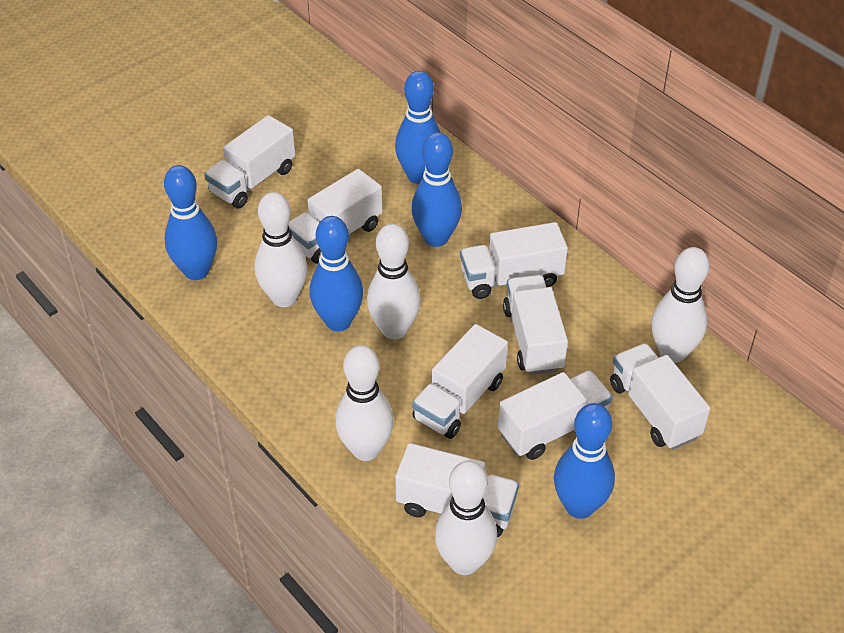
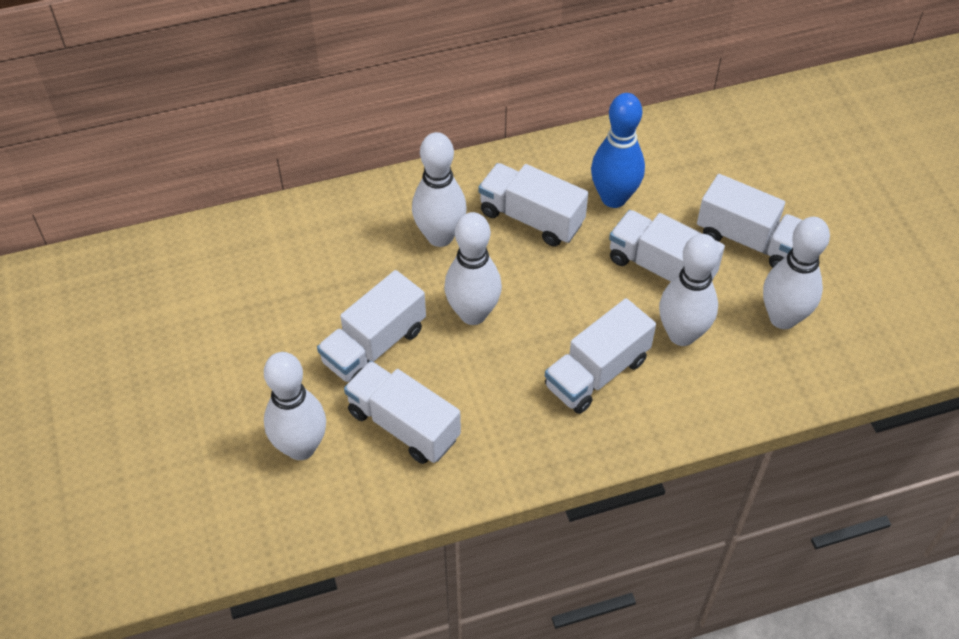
blue bowling pin: 5 -> 1
white truck: 8 -> 6

